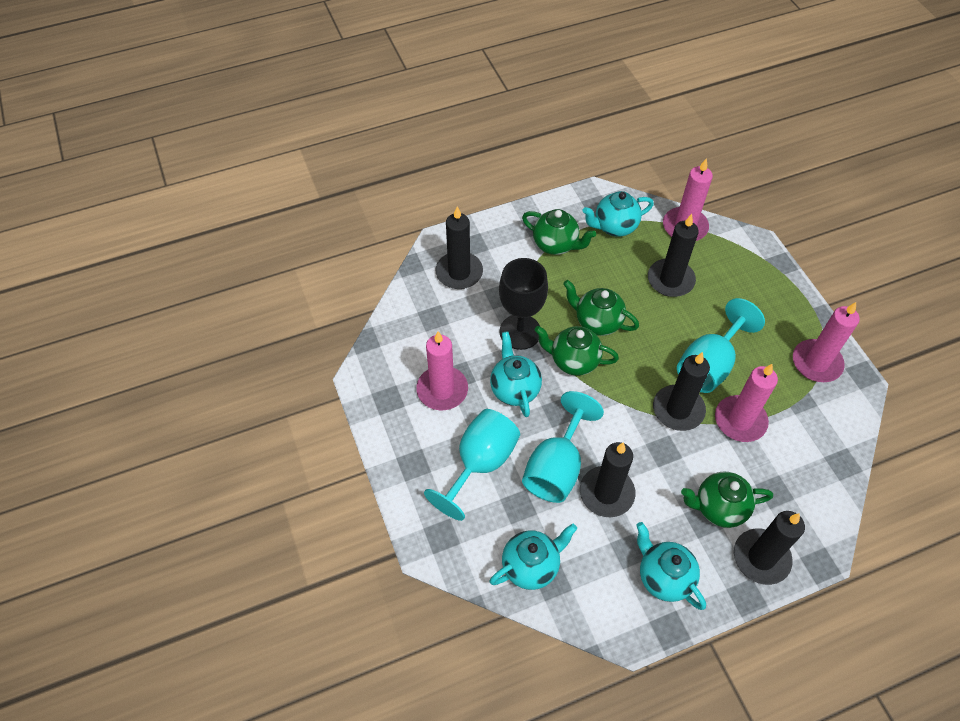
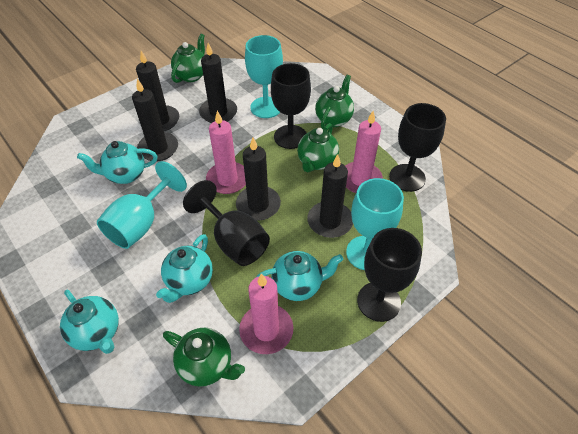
black goblet: 1 -> 4
pink candle: 4 -> 3

